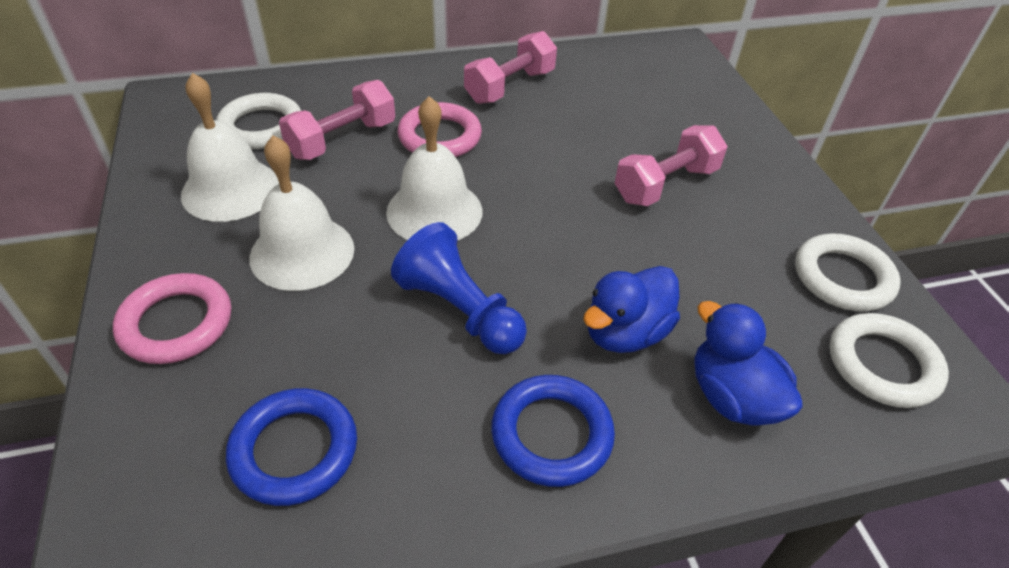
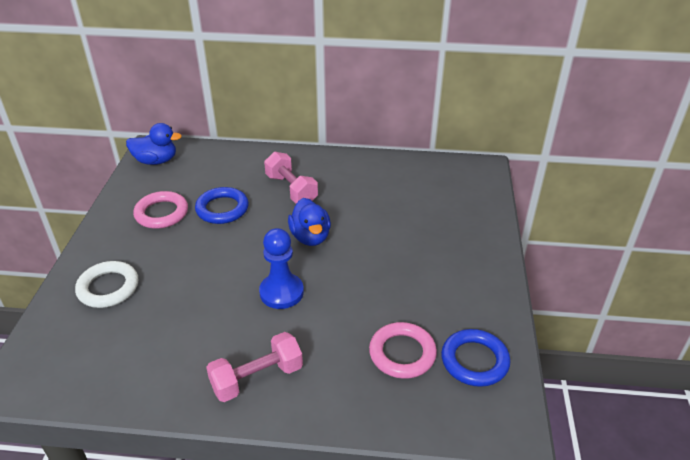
pink dumbbell: 3 -> 2
white bell: 3 -> 0
white ring: 3 -> 1

